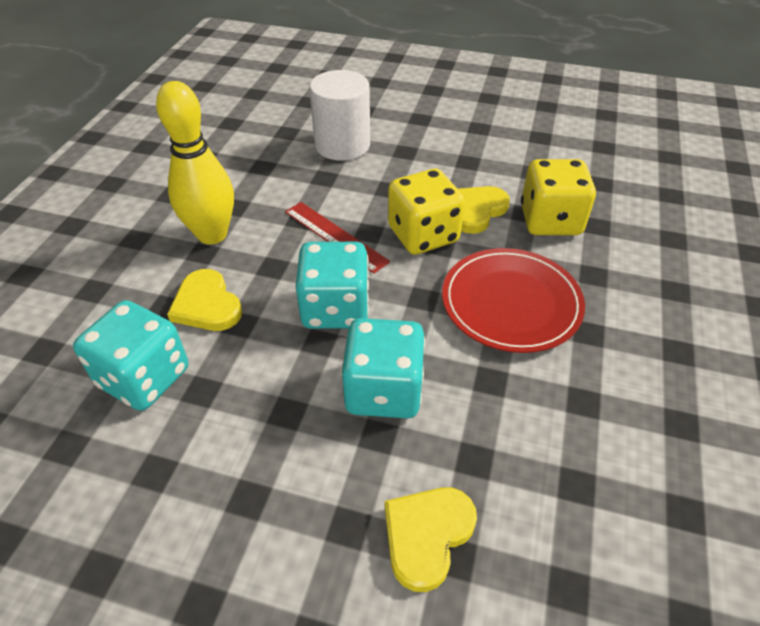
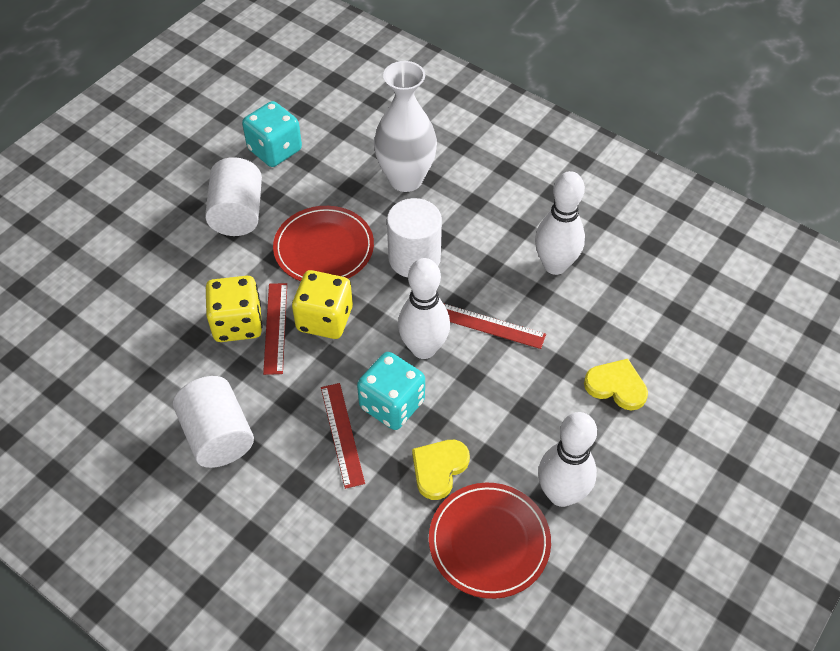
red plate: 1 -> 2
red ruler: 1 -> 3
turquoise dice: 3 -> 2
white bowling pin: 0 -> 3
white cylinder: 1 -> 3
white vase: 0 -> 1
yellow bowling pin: 1 -> 0
yellow heart: 3 -> 2

